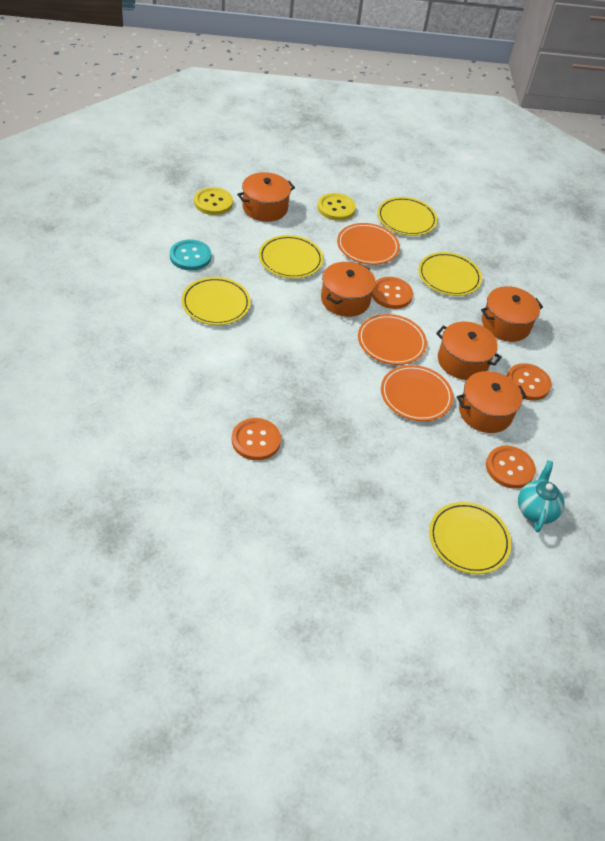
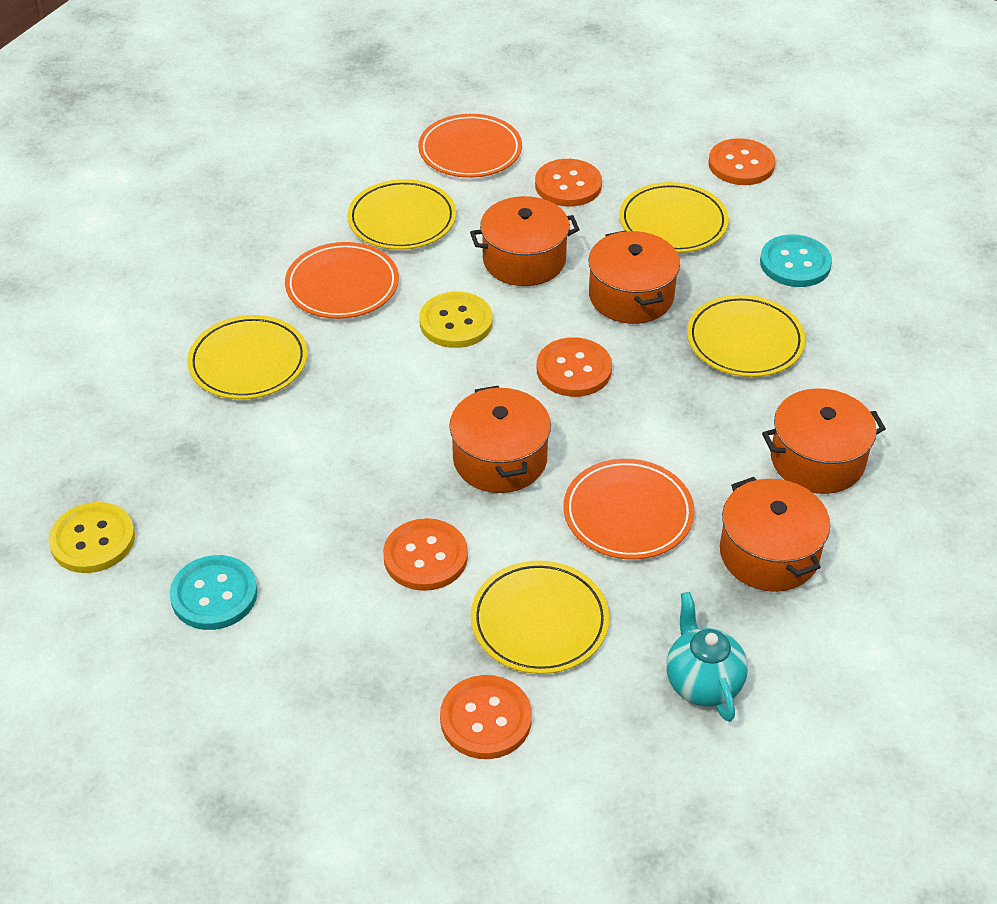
orange button: 4 -> 5
turquoise button: 1 -> 2

